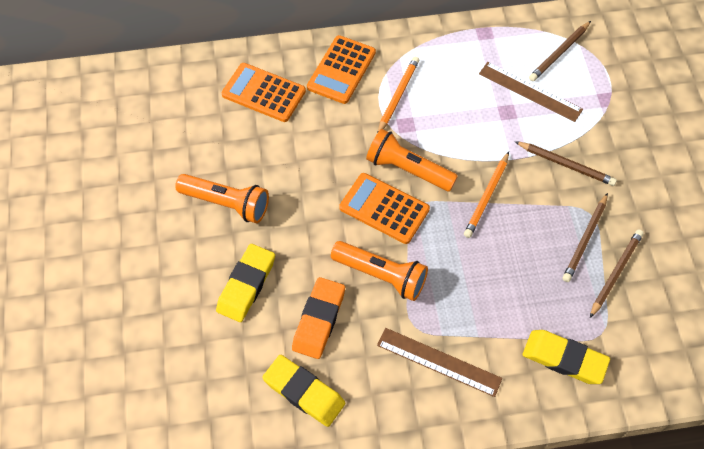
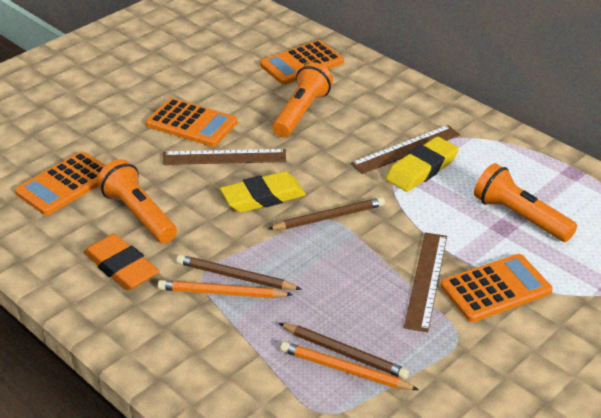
brown pencil: 4 -> 3
brown ruler: 2 -> 3
orange calculator: 3 -> 4
yellow eraser: 3 -> 2

